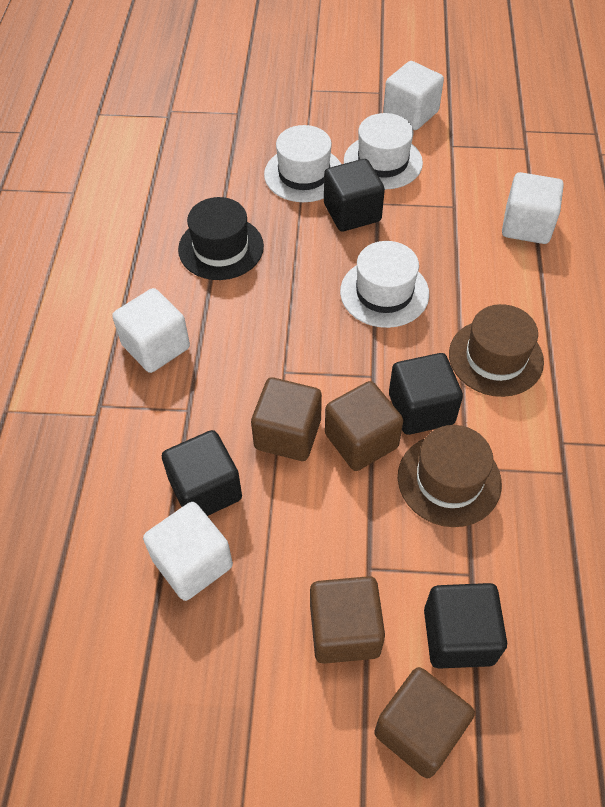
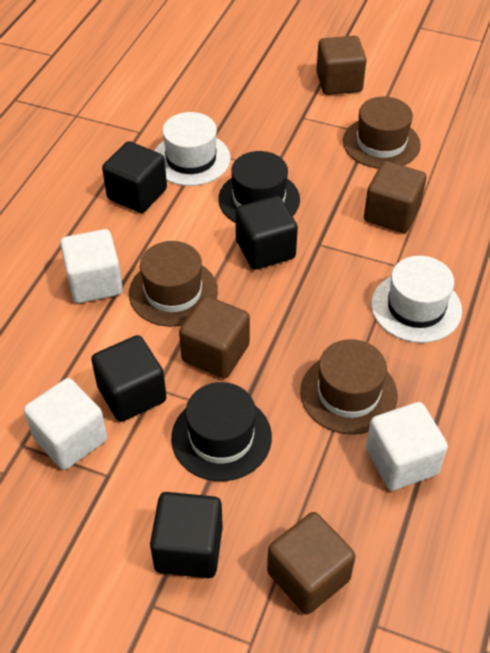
black hat: 1 -> 2
brown hat: 2 -> 3
white cube: 4 -> 3
white hat: 3 -> 2

